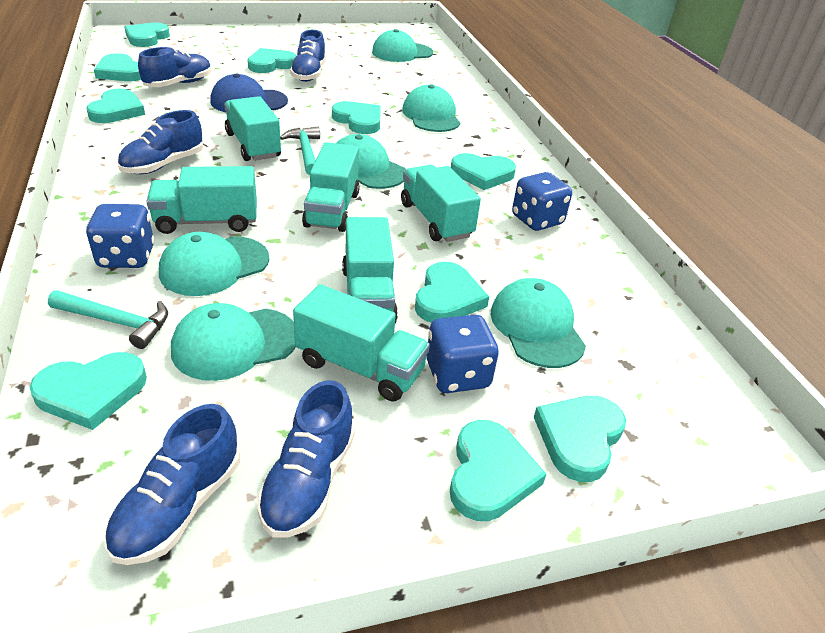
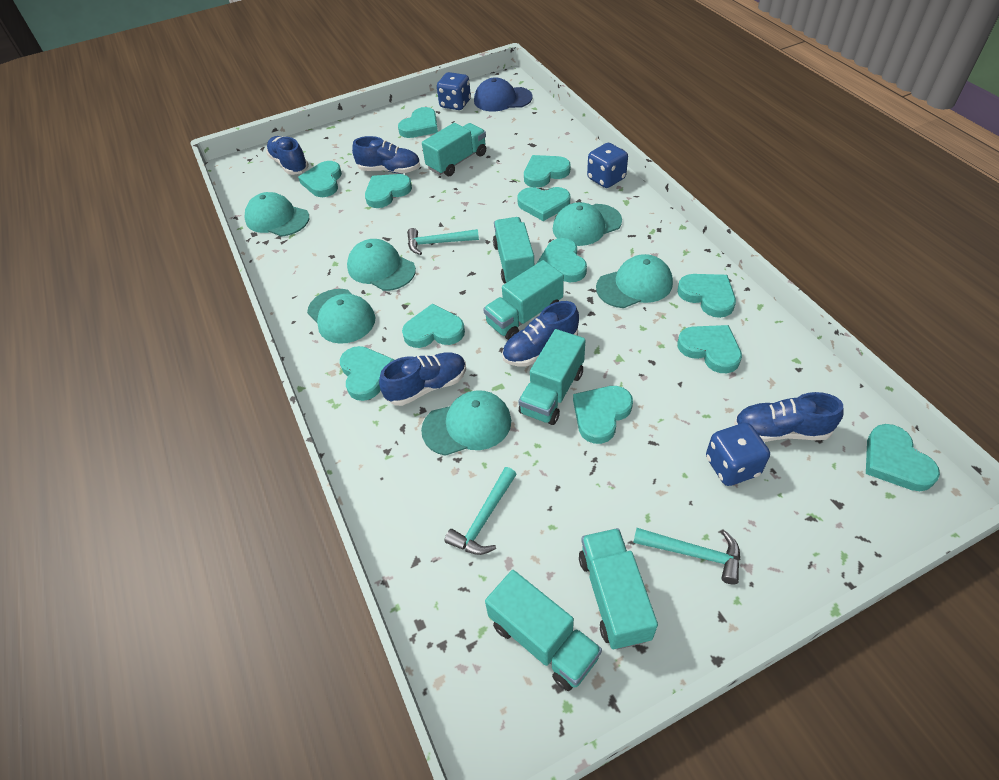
turquoise hammer: 2 -> 3
turquoise heart: 10 -> 12

